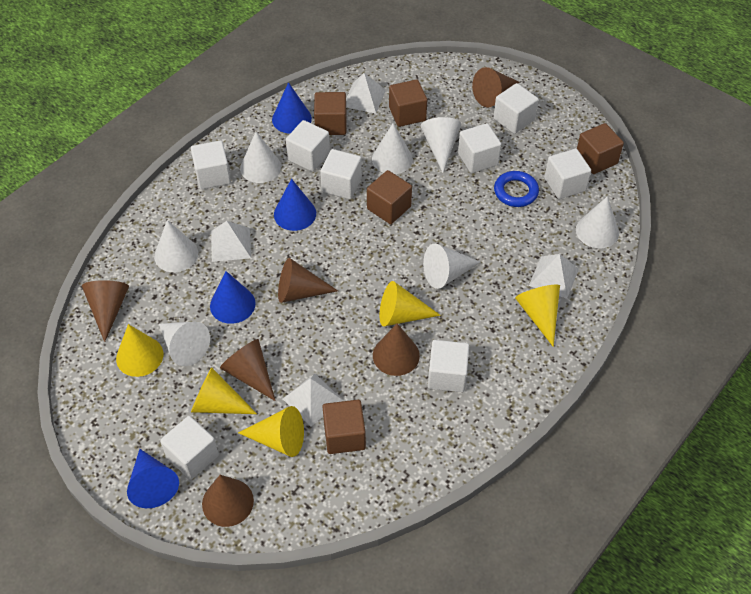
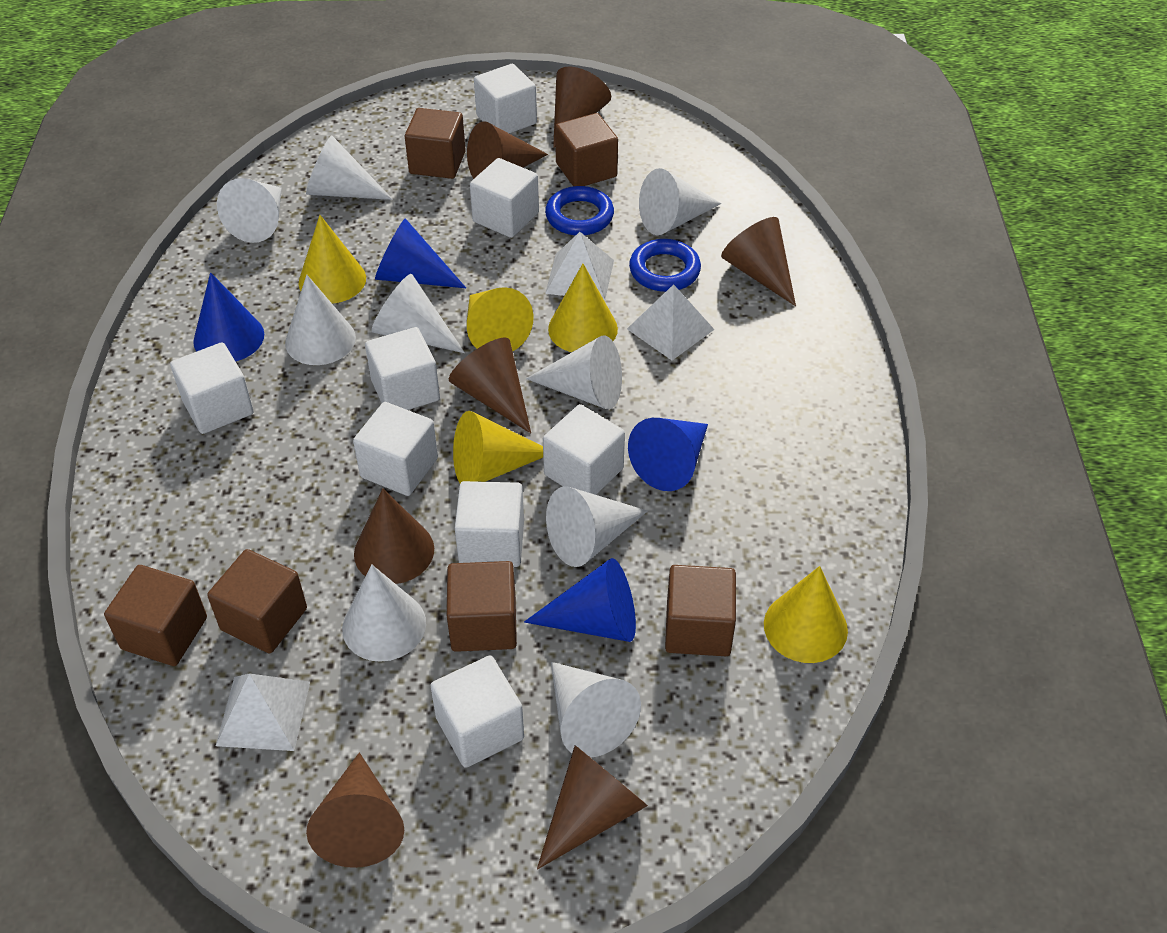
blue ring: 1 -> 2
brown cone: 6 -> 7
brown cube: 5 -> 6
white cone: 7 -> 9
white pyramid: 4 -> 3

